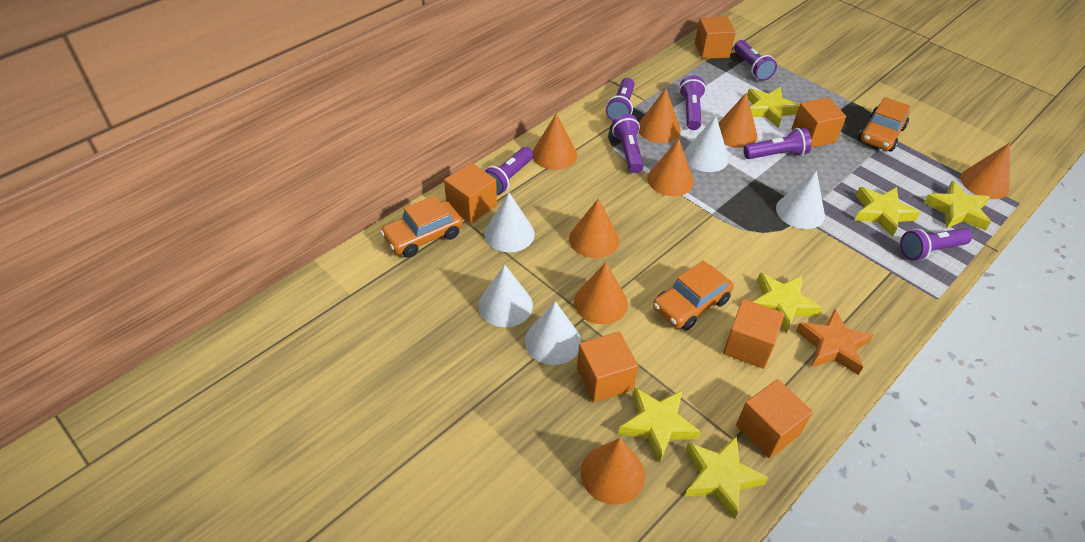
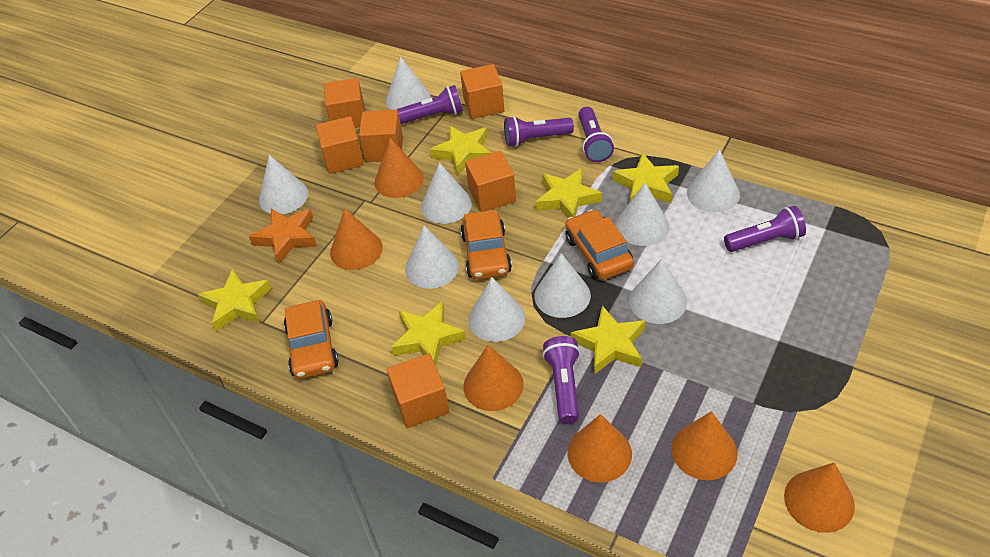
orange cone: 8 -> 6
purple flashlight: 7 -> 5
white cone: 5 -> 9

